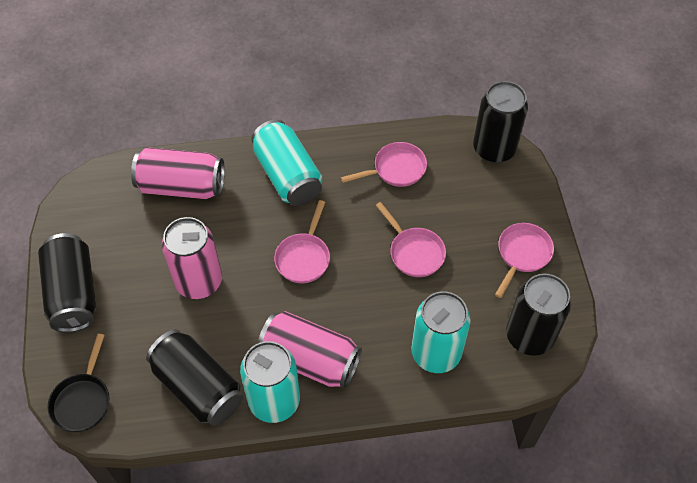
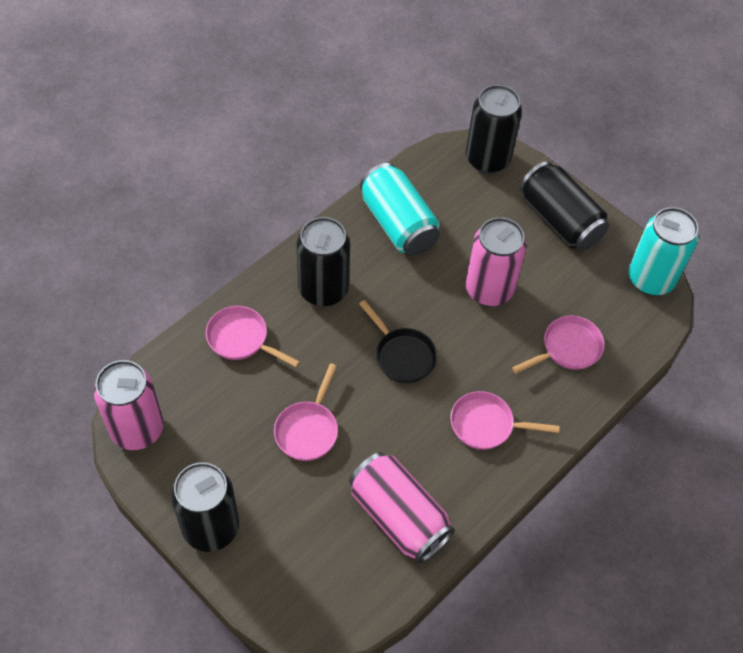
turquoise can: 3 -> 2

